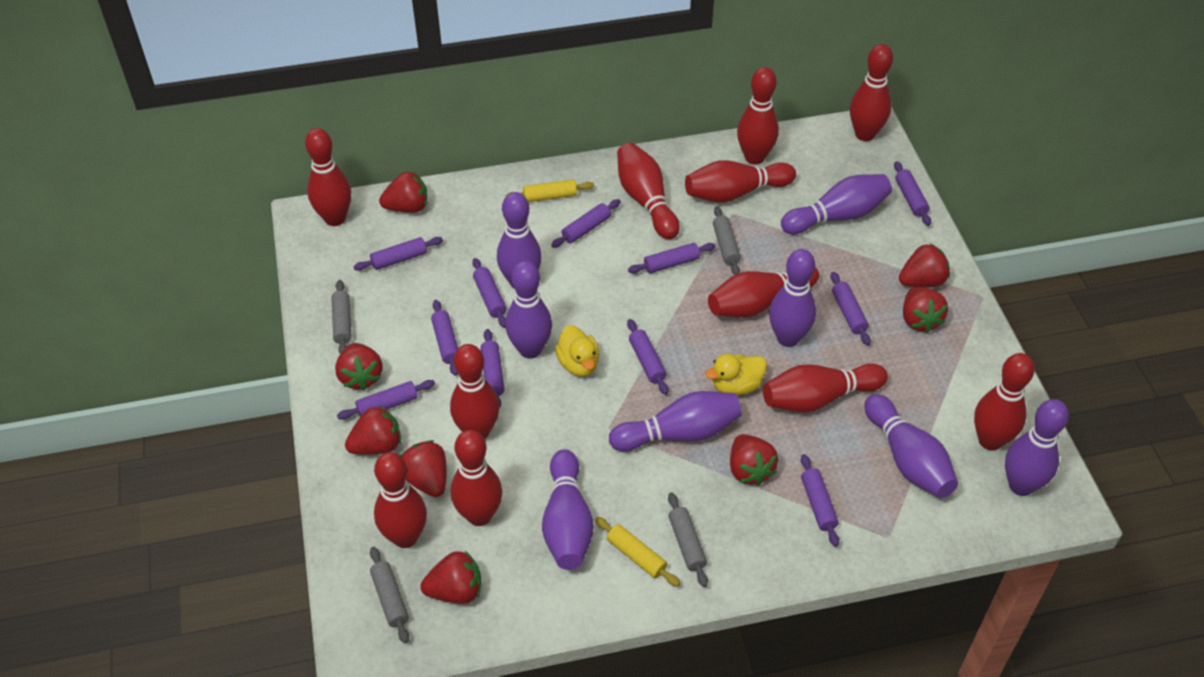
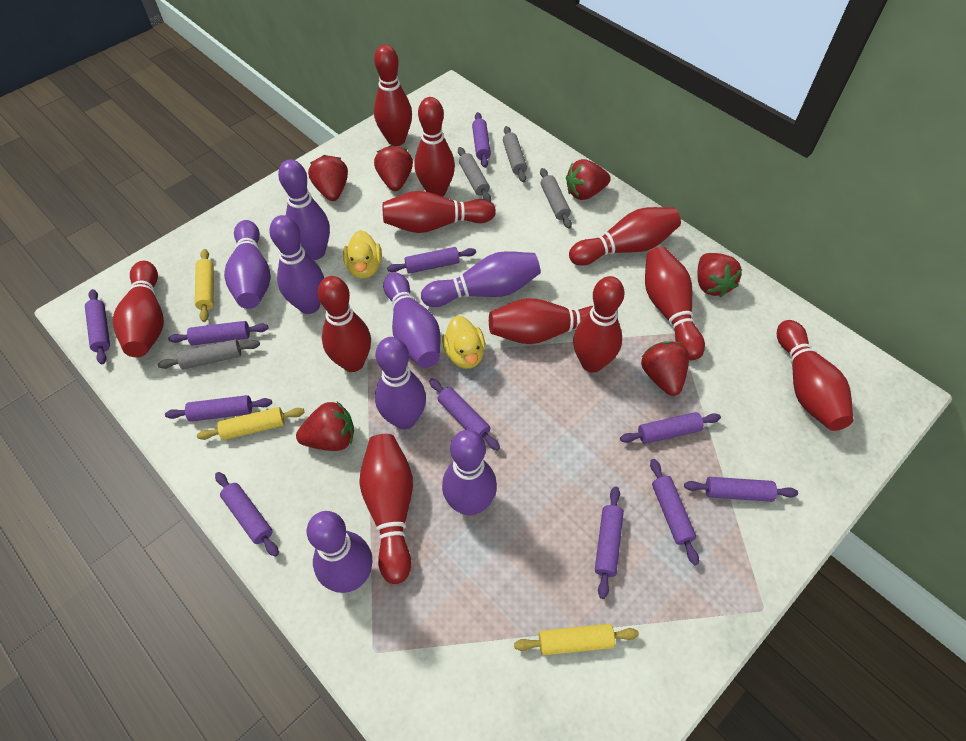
red strawberry: 8 -> 6
yellow rolling pin: 2 -> 3

